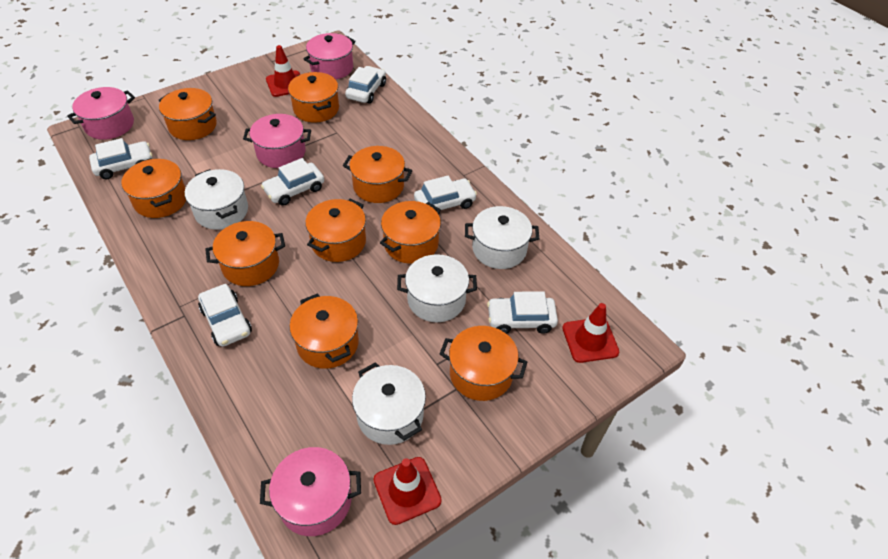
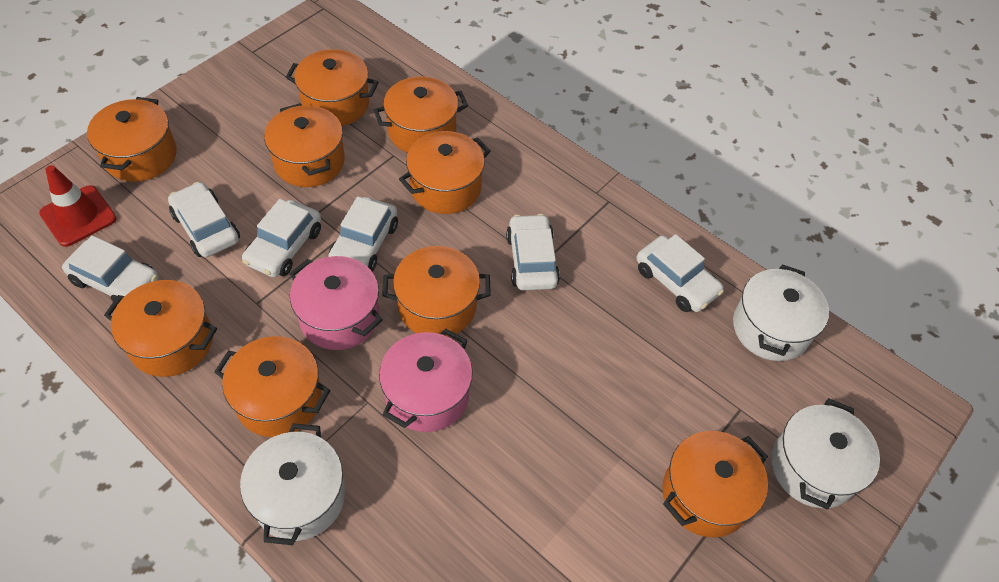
pink pot: 4 -> 2
red traffic cone: 3 -> 1
white pot: 4 -> 3

